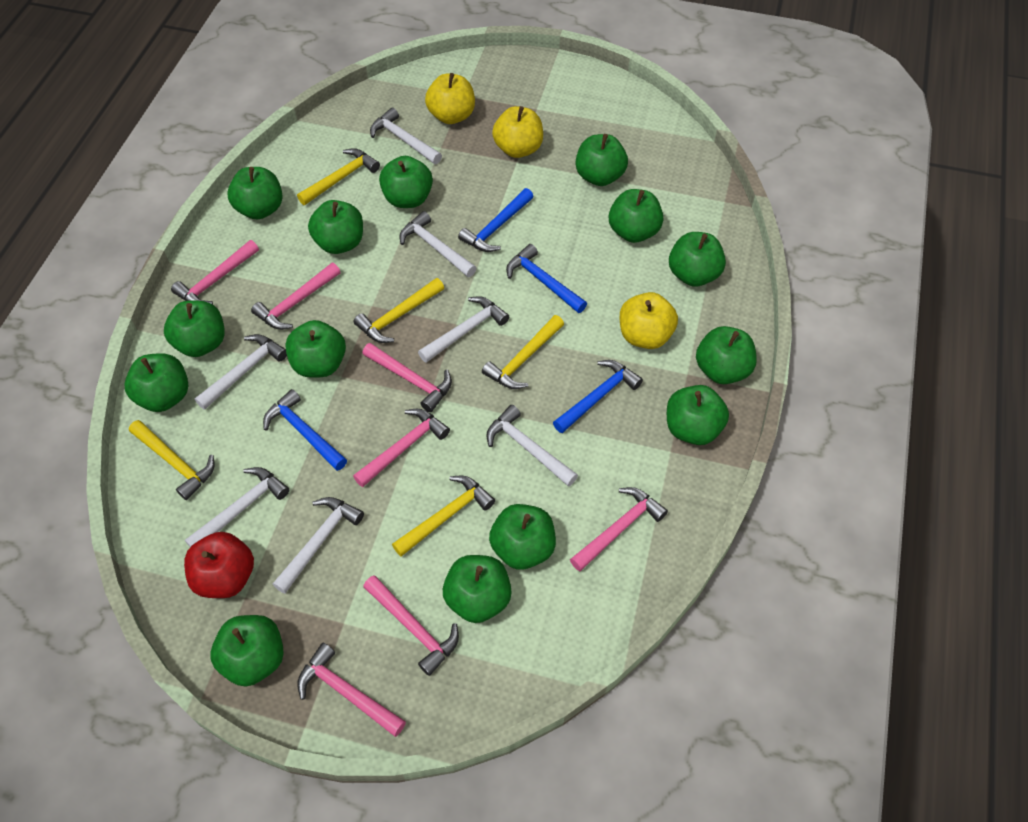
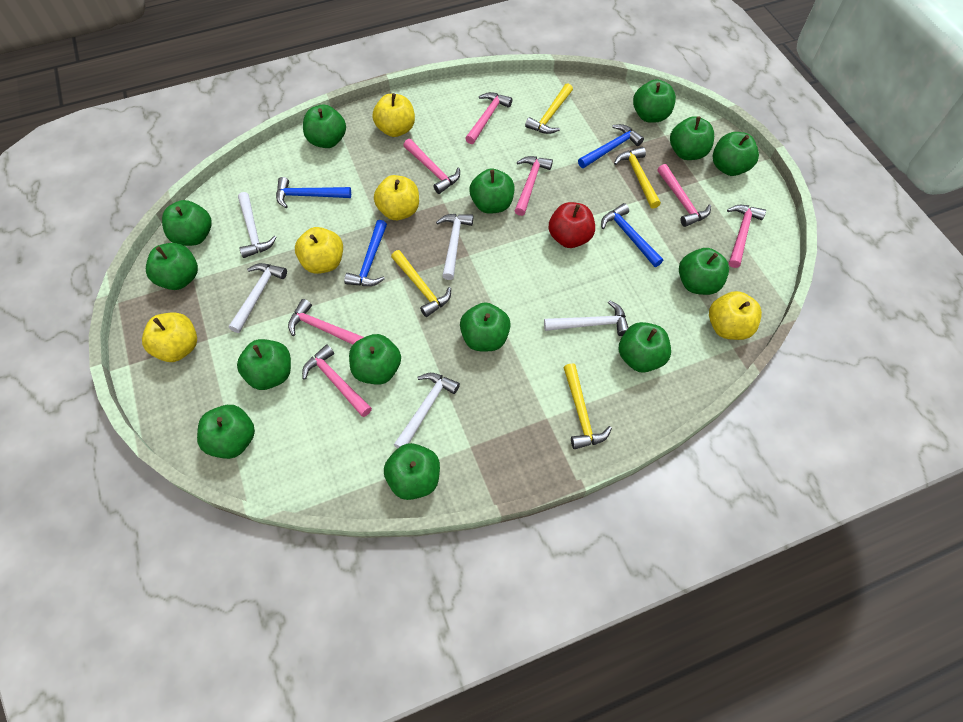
white hammer: 7 -> 5
yellow apple: 3 -> 5
yellow hammer: 5 -> 4

